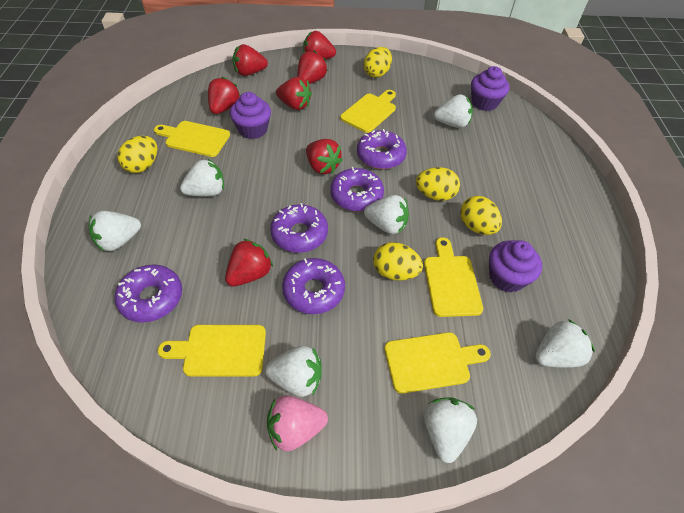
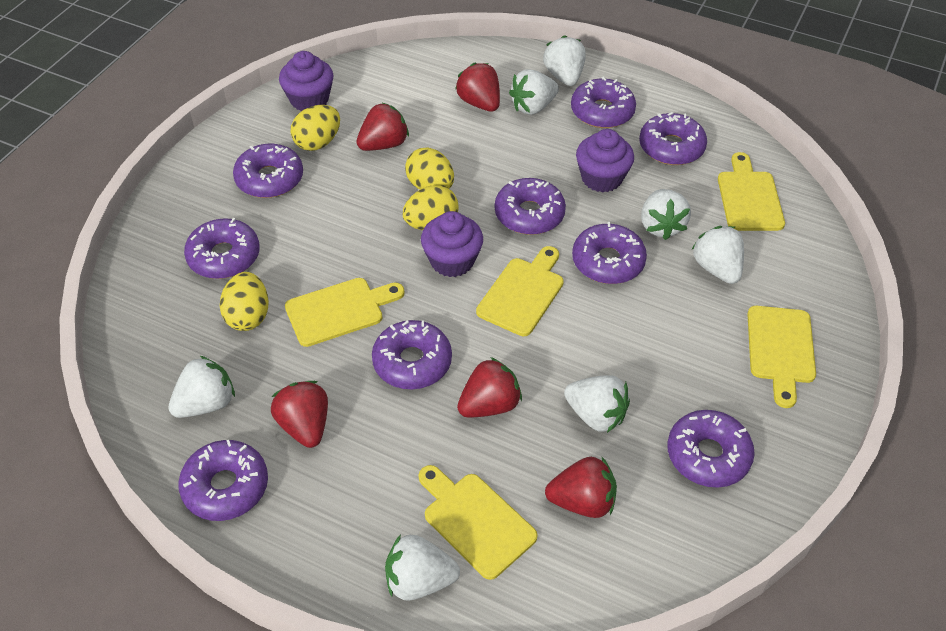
pink strawberry: 1 -> 0
purple donut: 5 -> 9
red strawberry: 7 -> 5
yellow egg: 5 -> 4

